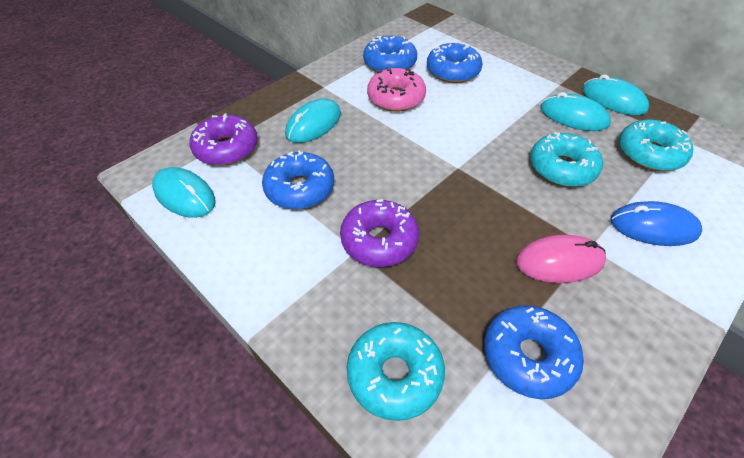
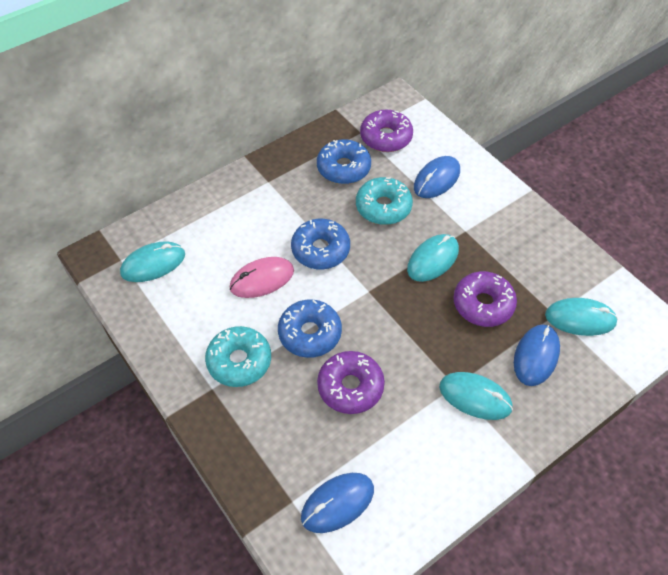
blue donut: 4 -> 3
blue mouse: 1 -> 3
pink donut: 1 -> 0
purple donut: 2 -> 3
turquoise donut: 3 -> 2

